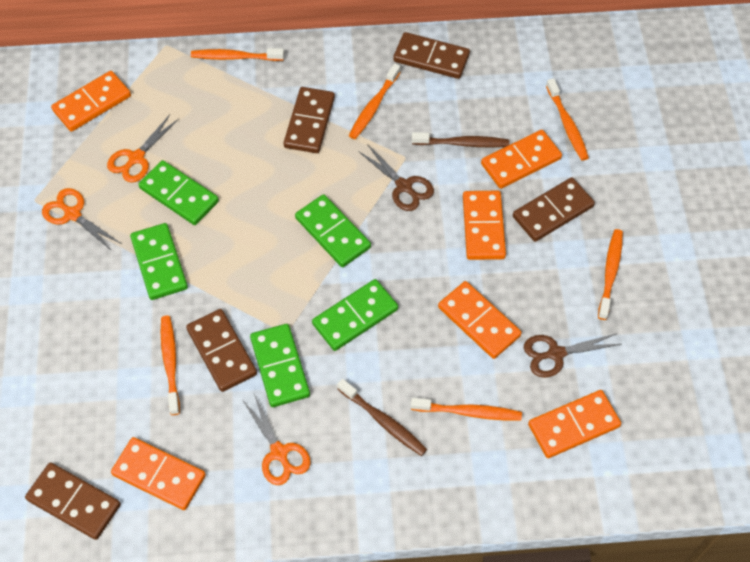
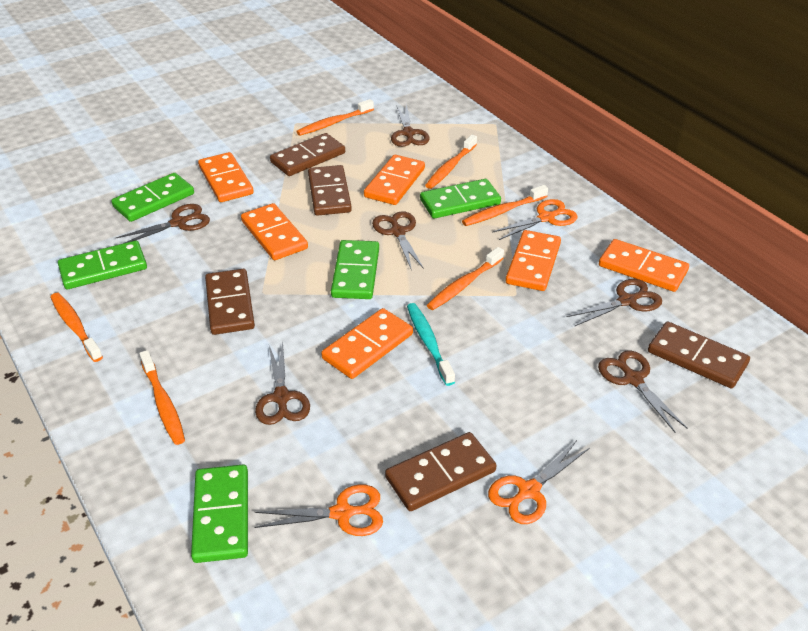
brown scissors: 2 -> 6
brown toothbrush: 2 -> 0
turquoise toothbrush: 0 -> 1

